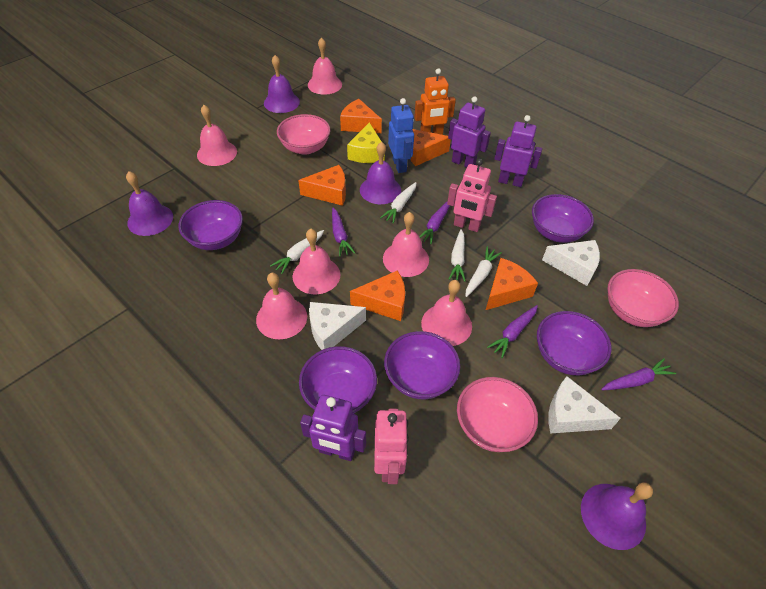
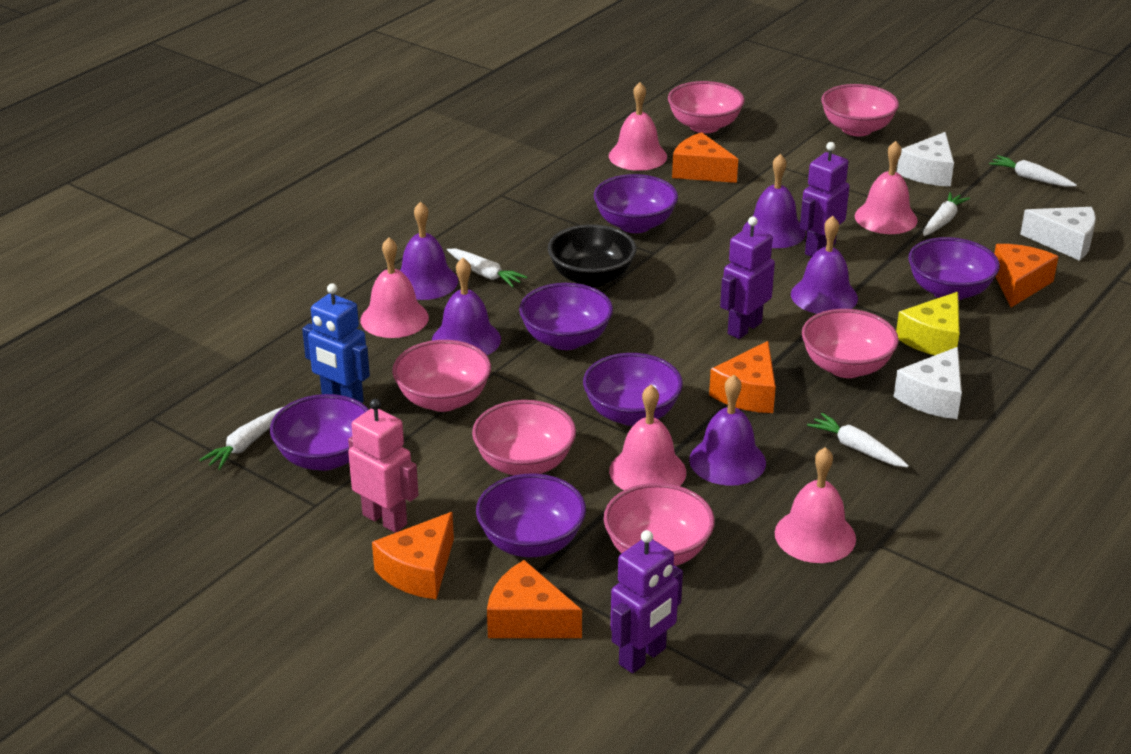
black bowl: 0 -> 1
orange robot: 1 -> 0
pink bell: 6 -> 5
pink bowl: 3 -> 6
pink robot: 2 -> 1
purple bell: 4 -> 5
purple bowl: 5 -> 6
purple carrot: 4 -> 0
white carrot: 4 -> 5

